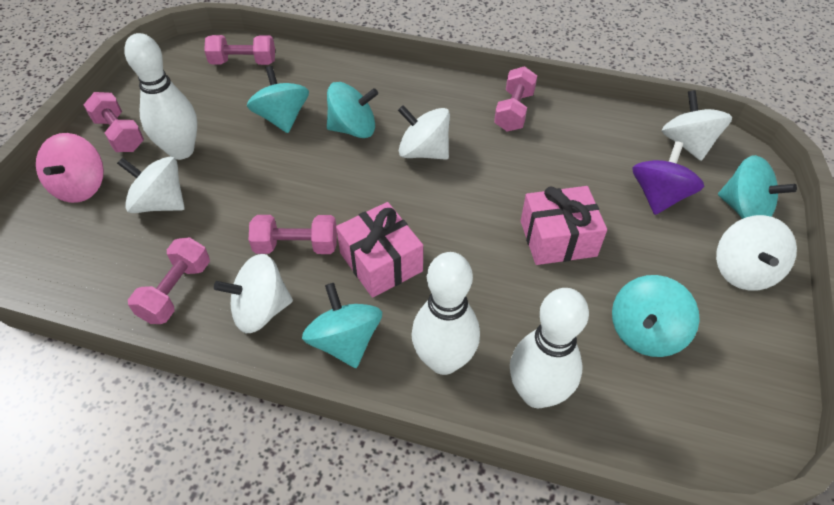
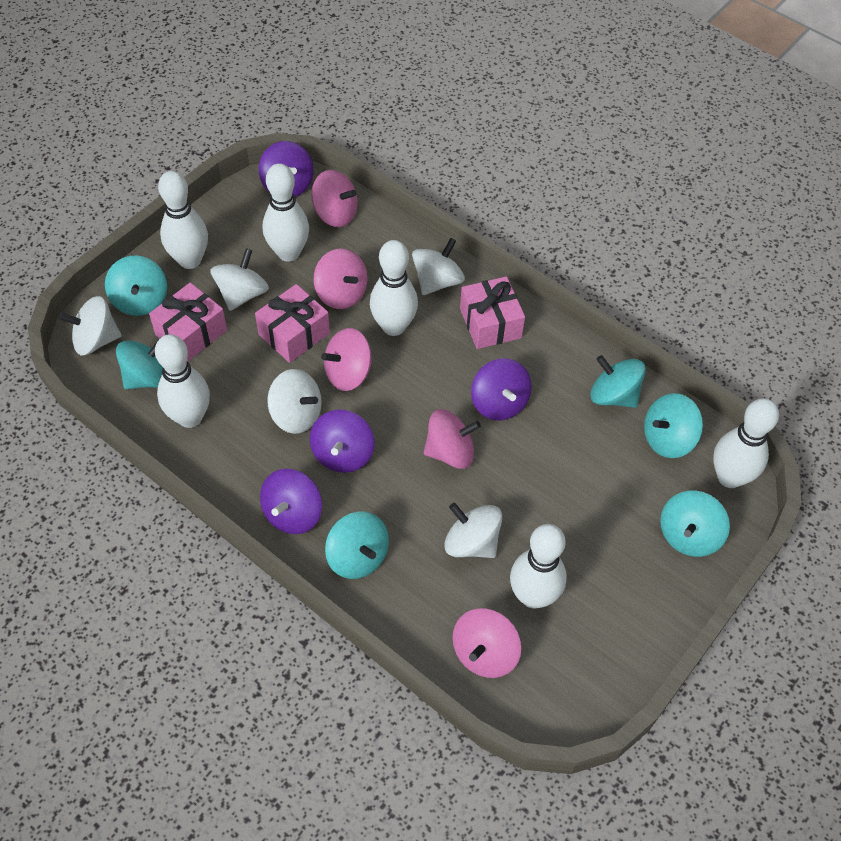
pink dumbbell: 5 -> 0
pink gift: 2 -> 3
pink spinning top: 1 -> 5
purple spinning top: 1 -> 4
turquoise spinning top: 5 -> 6
white bowling pin: 3 -> 6

